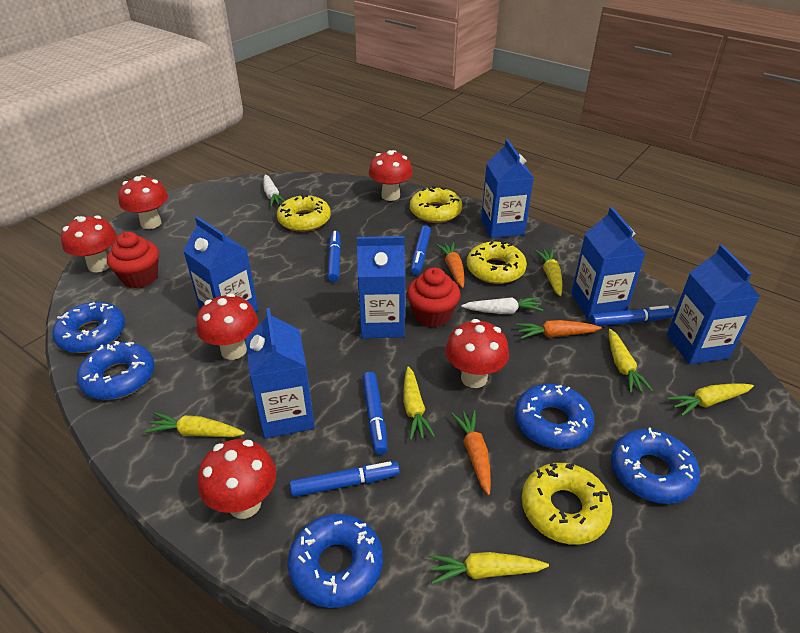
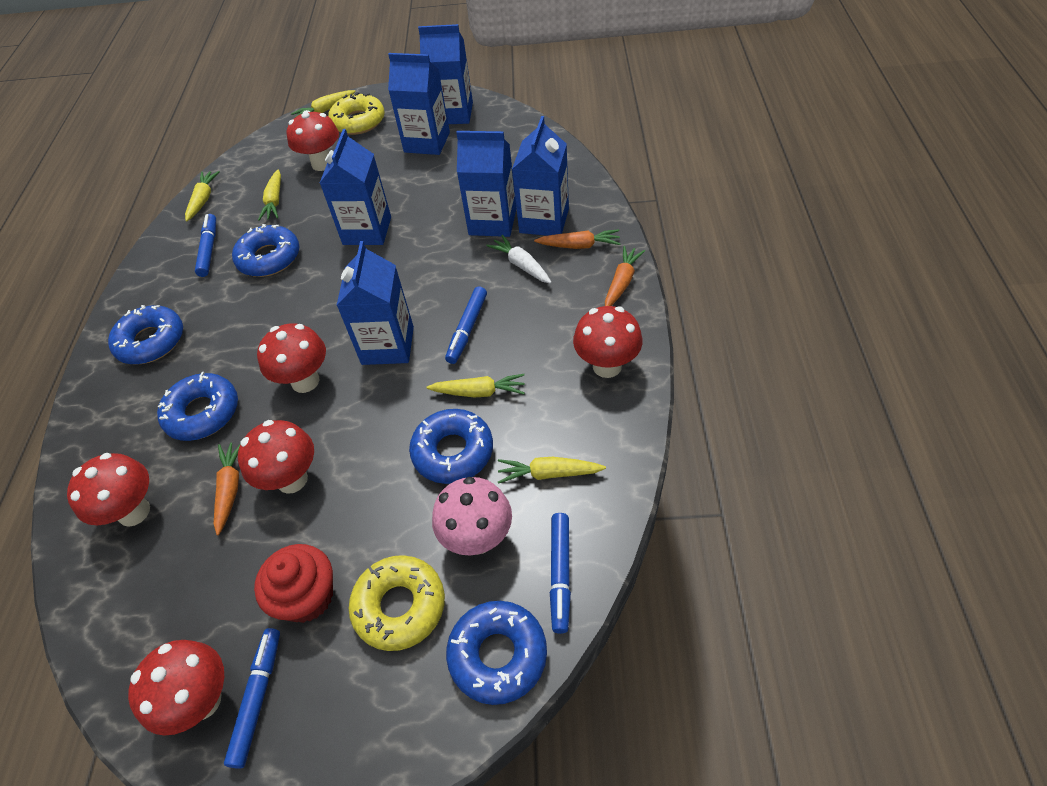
blue marker: 5 -> 4
pink mushroom: 0 -> 1
red cupcake: 2 -> 1
white carrot: 2 -> 1
yellow carrot: 6 -> 5
yellow donut: 4 -> 2

